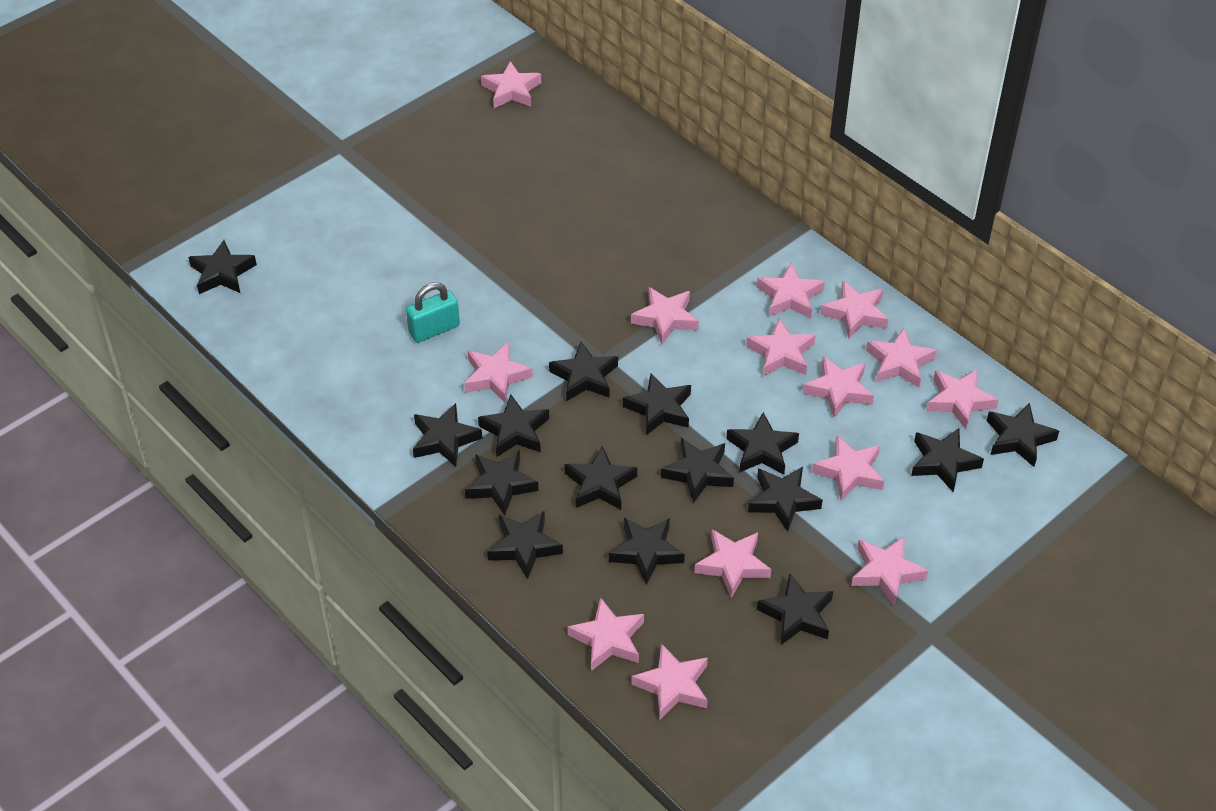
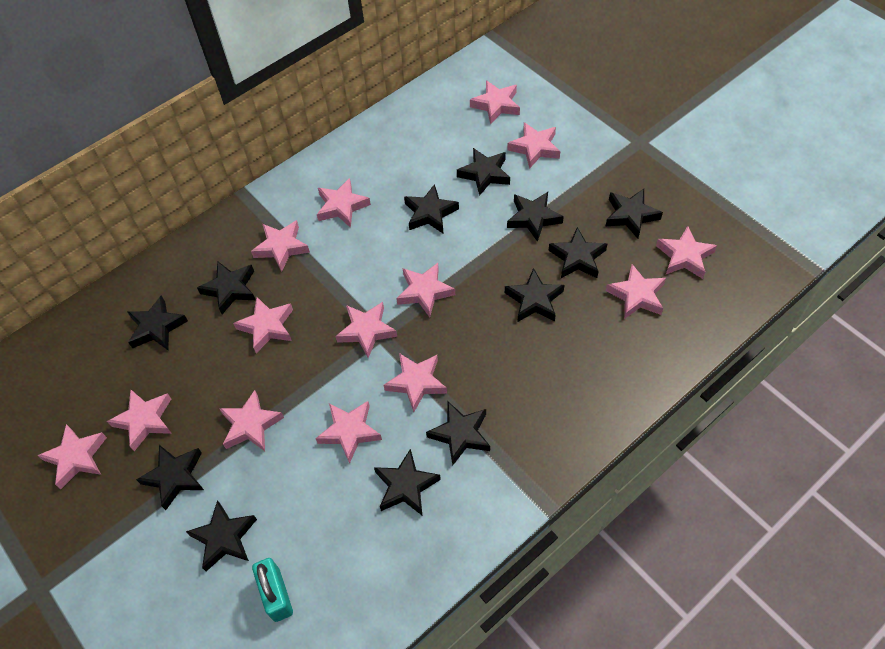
black star: 15 -> 12

